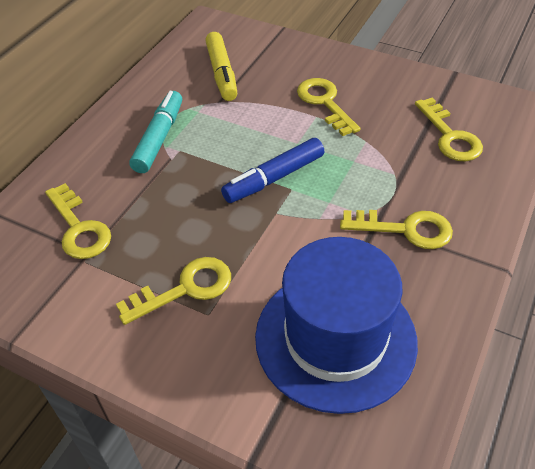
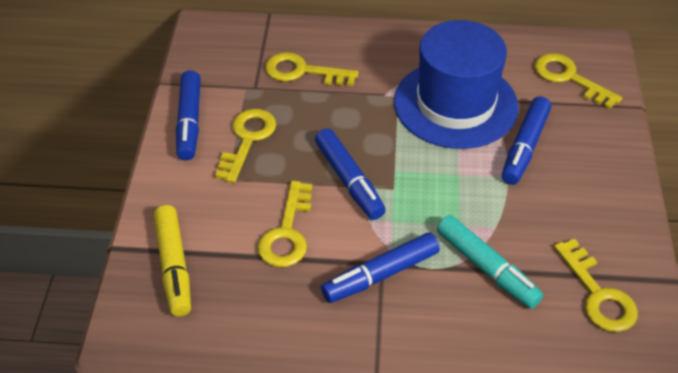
blue marker: 1 -> 4

